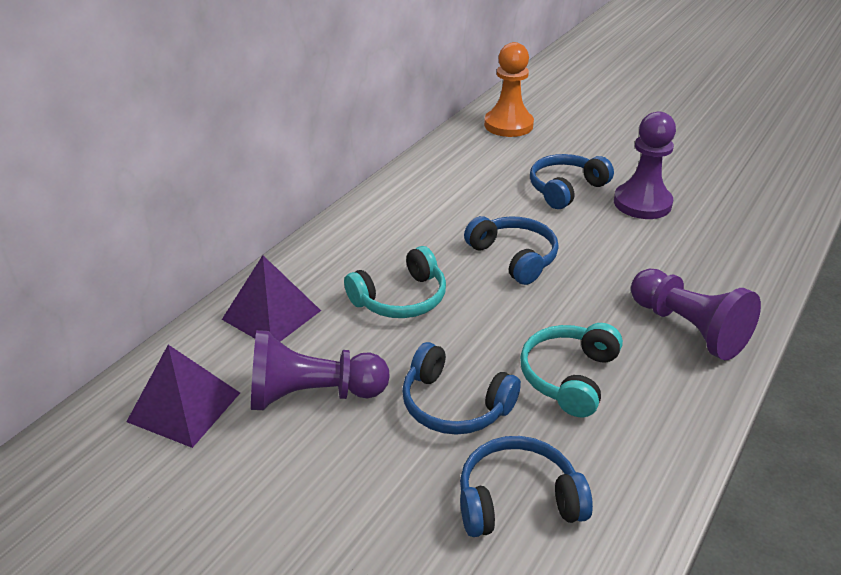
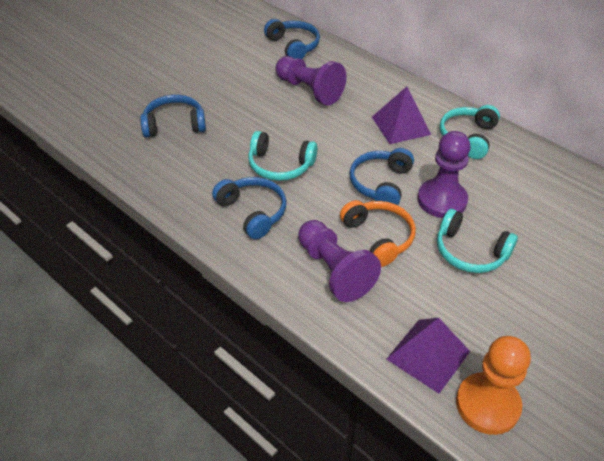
orange headphones: 0 -> 1
turquoise headphones: 2 -> 3

